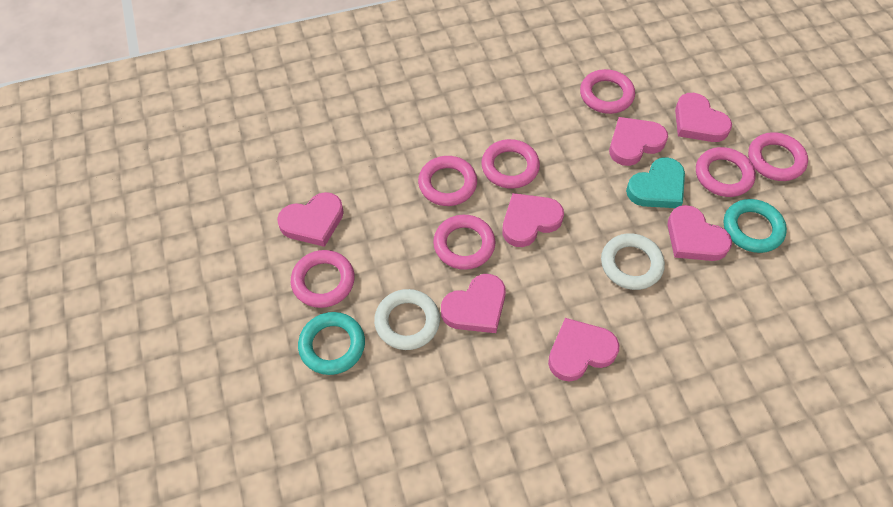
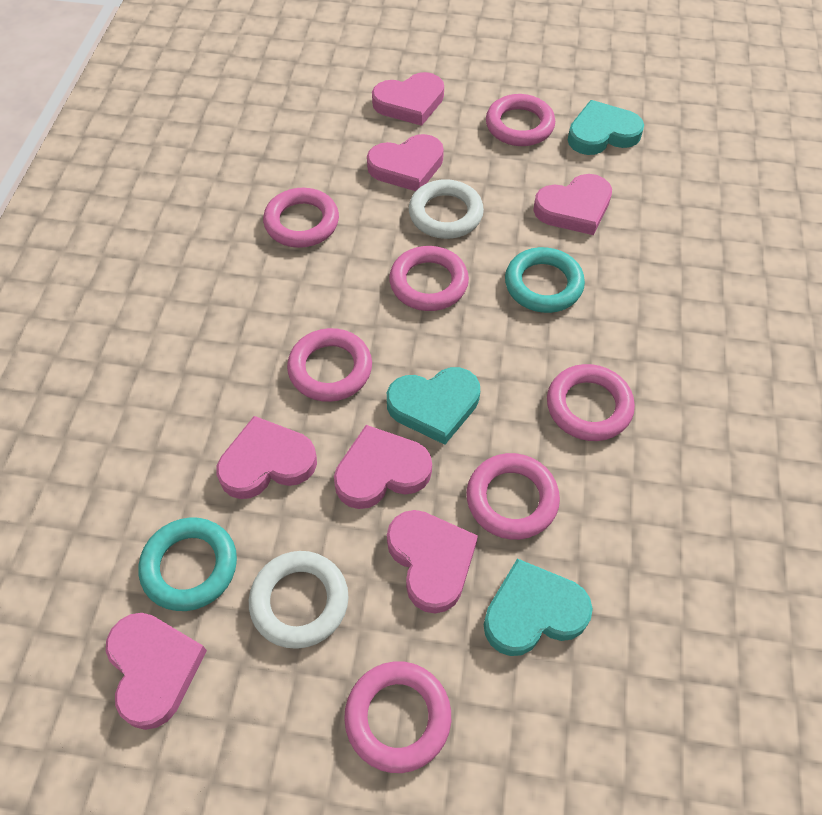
turquoise heart: 1 -> 3

